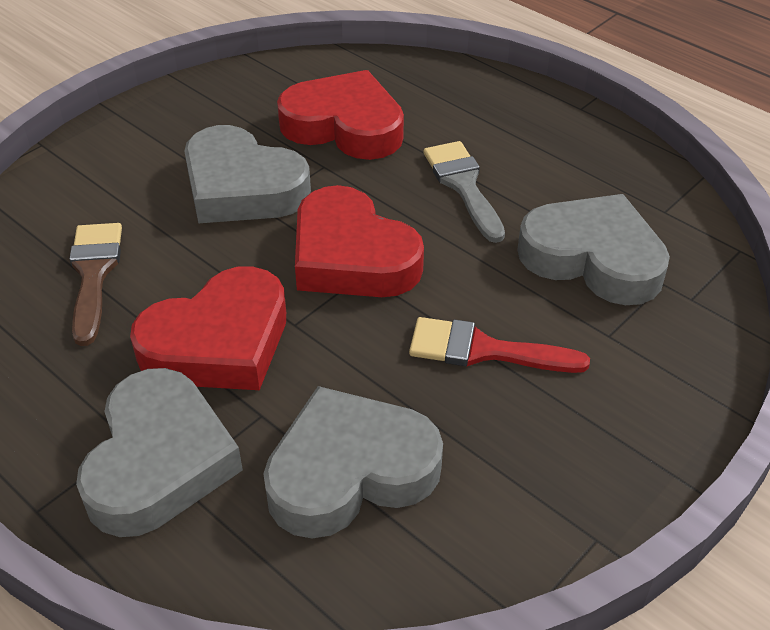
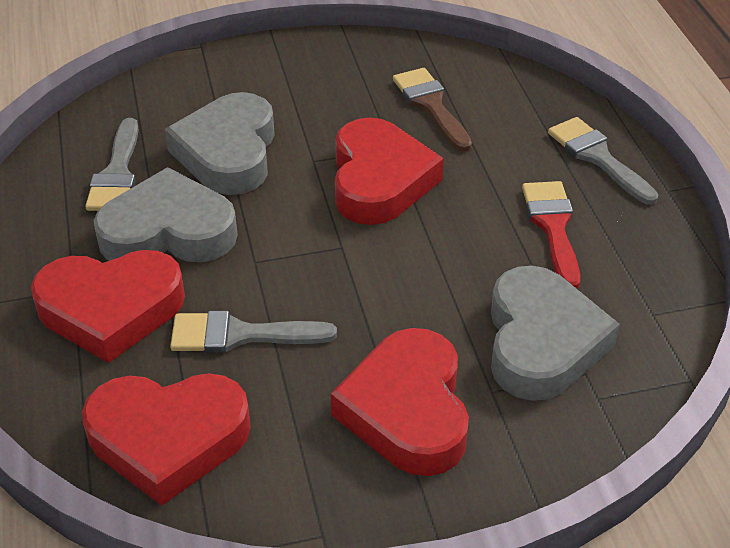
grey brush: 1 -> 3
grey heart: 4 -> 3
red heart: 3 -> 4

